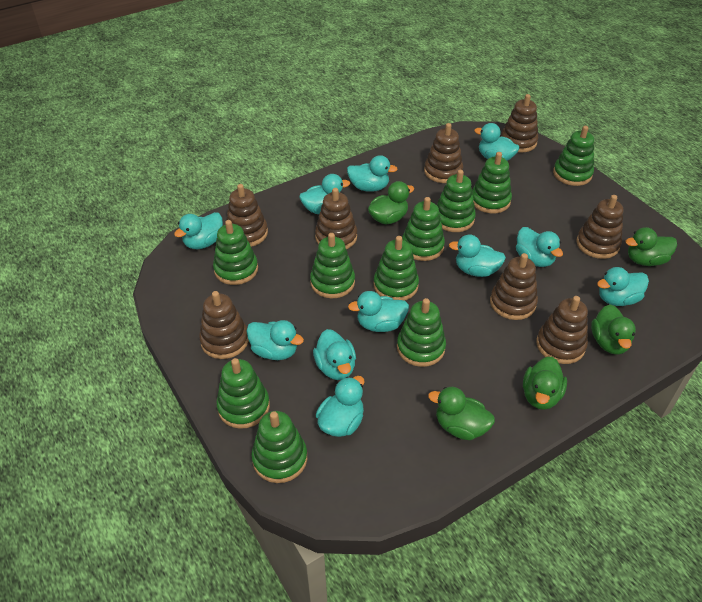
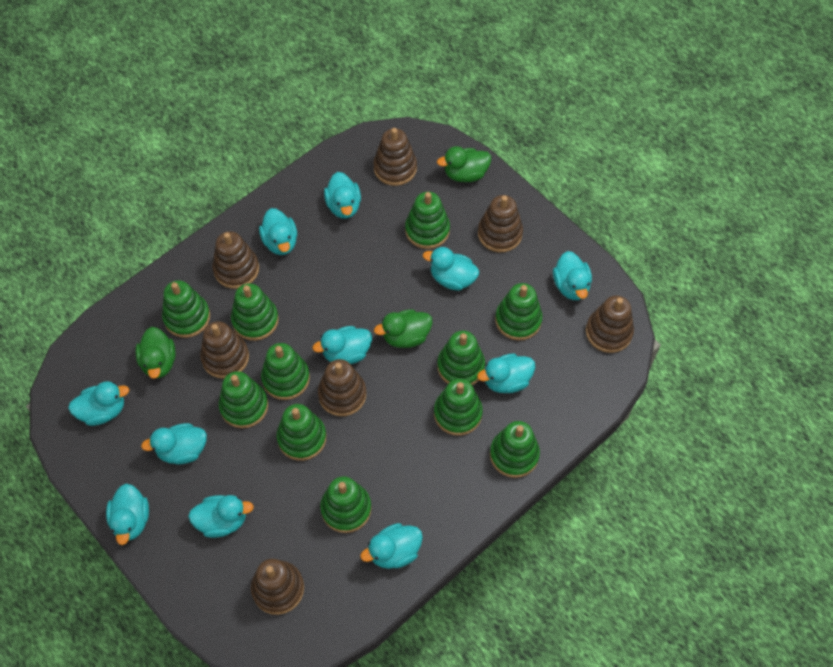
brown stacking toy: 8 -> 7
green duck: 5 -> 3
green stacking toy: 10 -> 11

